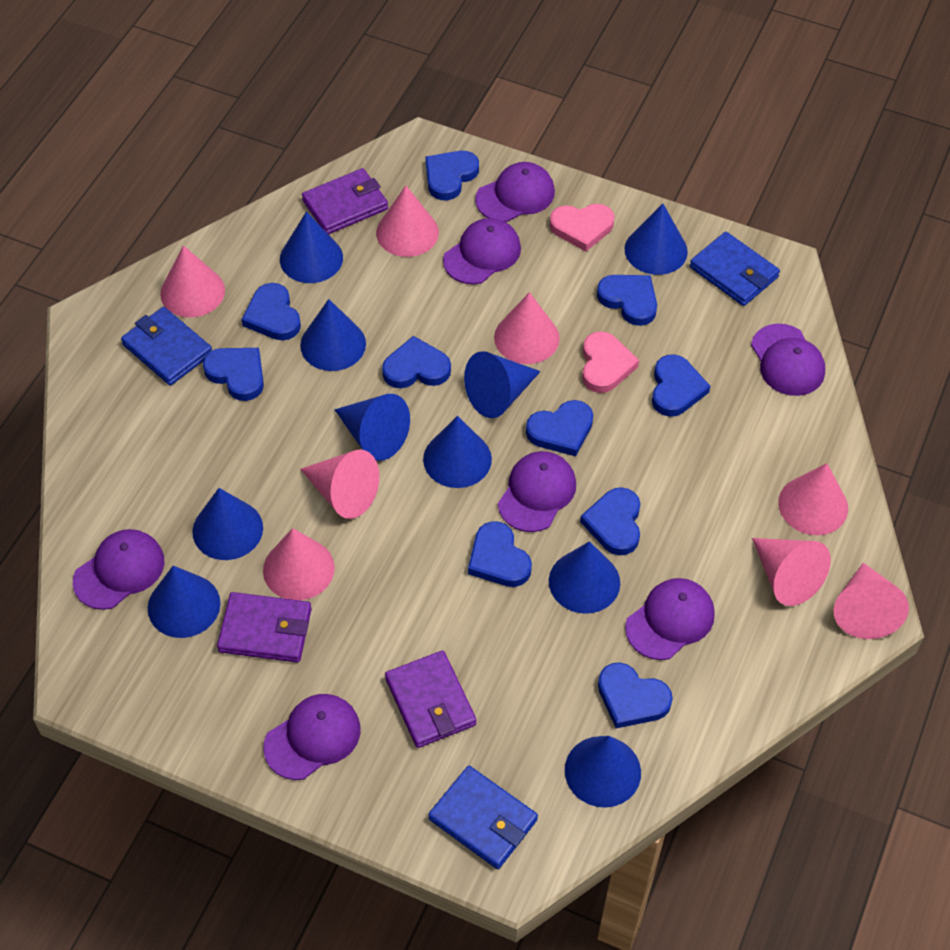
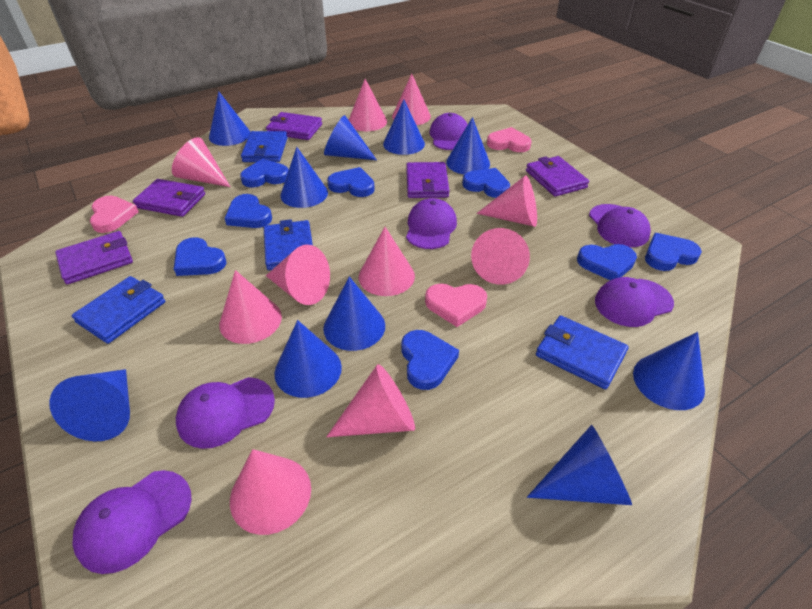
blue heart: 10 -> 8
blue wallet: 3 -> 4
pink cone: 8 -> 10
pink heart: 2 -> 3
purple cap: 7 -> 6
purple wallet: 3 -> 5

